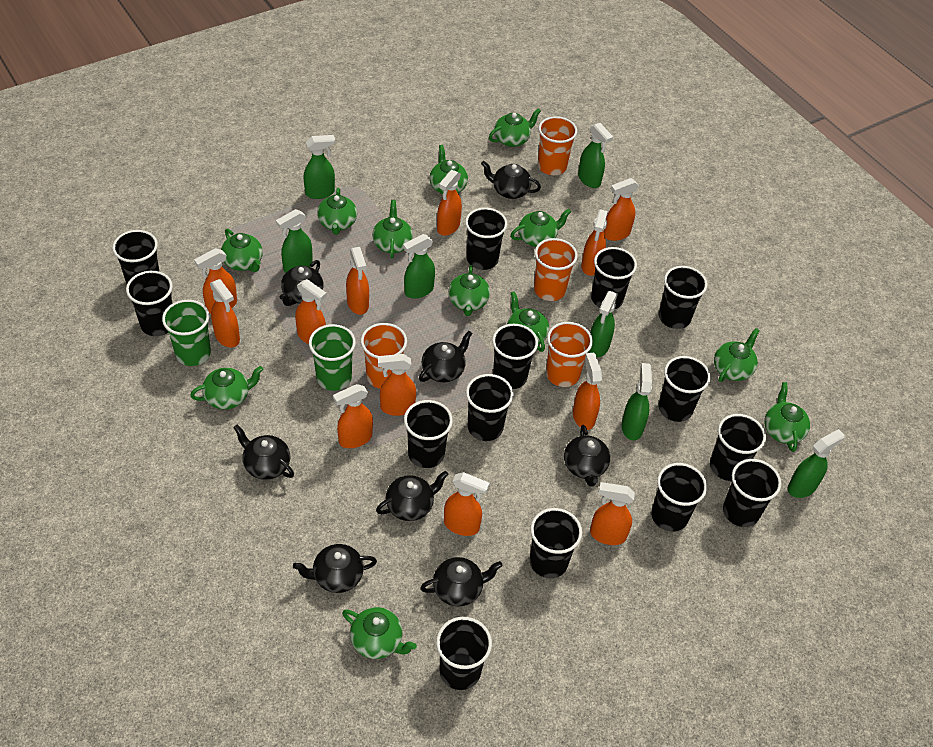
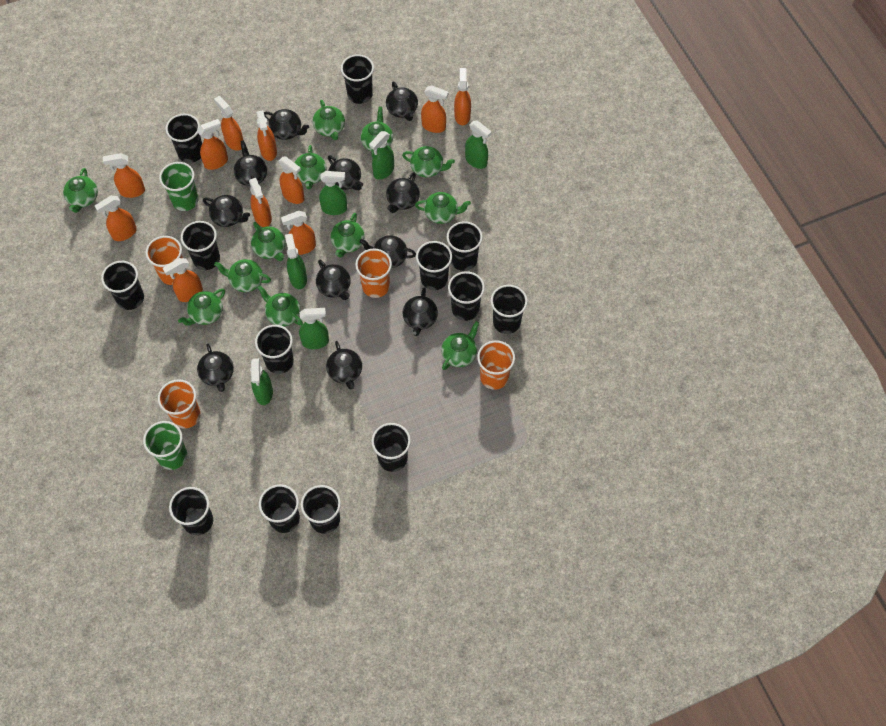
black cup: 14 -> 13
black teapot: 8 -> 11
green spray bottle: 7 -> 6
orange spray bottle: 12 -> 11

